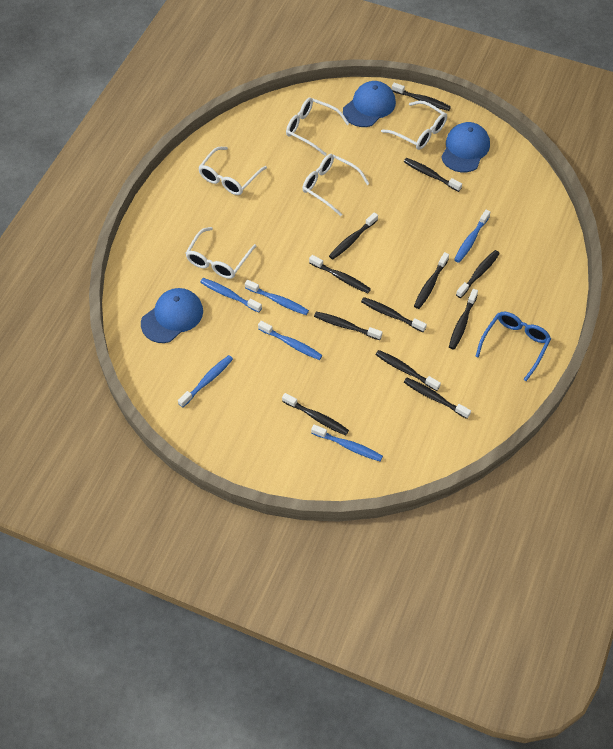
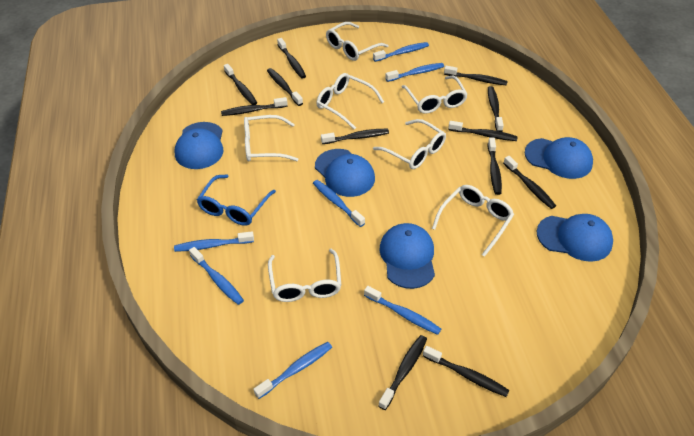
blue cap: 3 -> 5
blue toothbrush: 6 -> 7
white glasses: 5 -> 7

